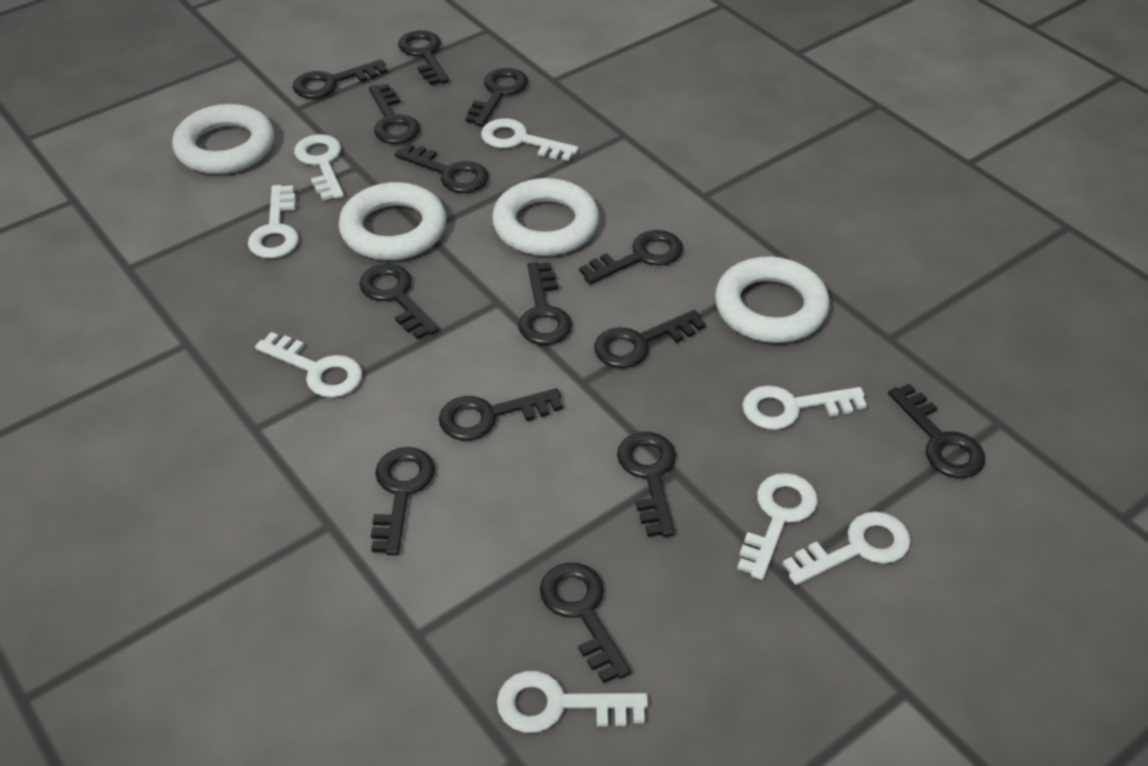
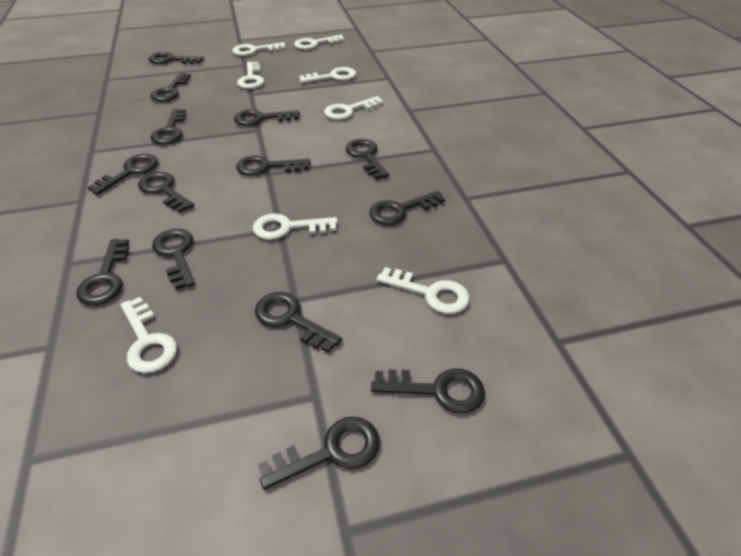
white ring: 4 -> 0

